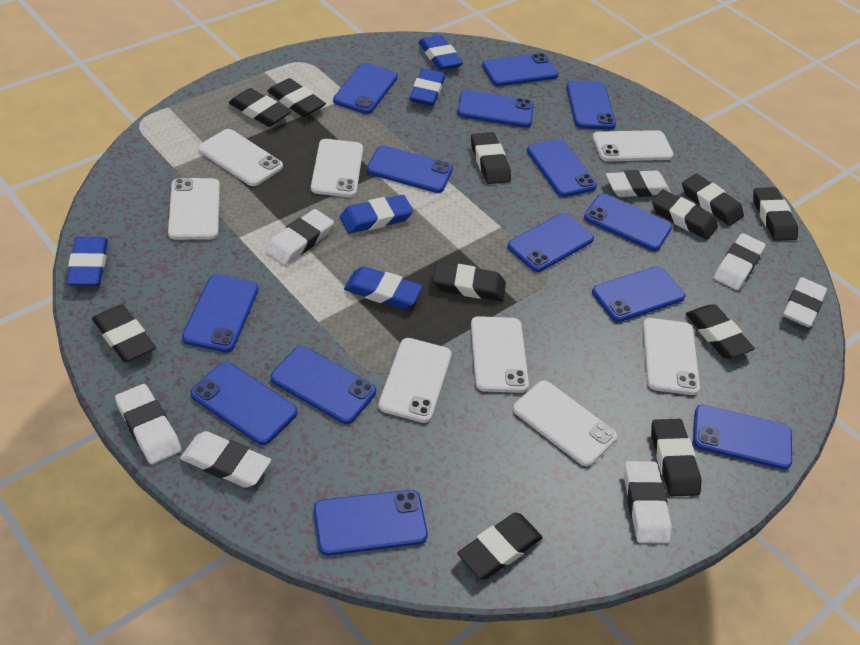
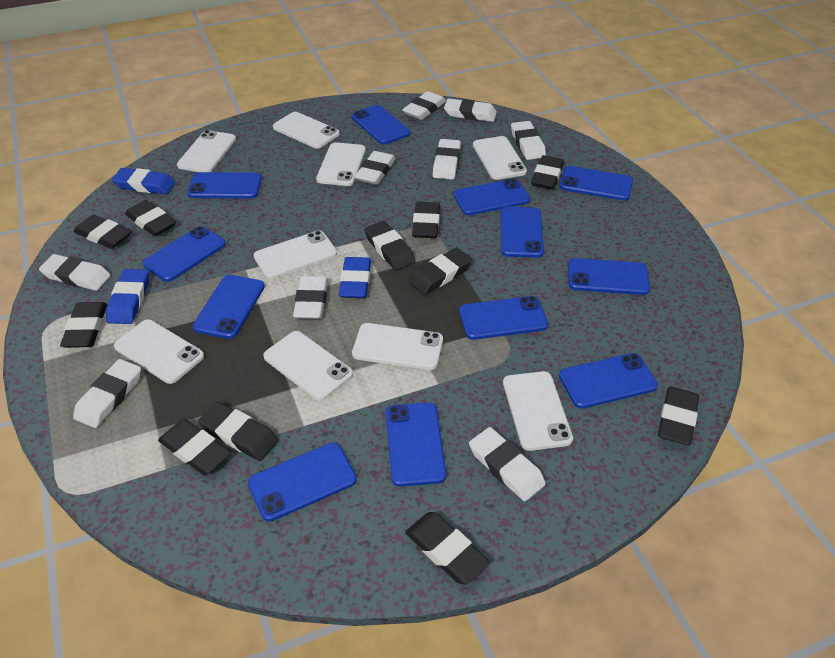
blue eraser: 5 -> 3
blue phone: 14 -> 12
white eraser: 7 -> 9
white phone: 8 -> 9

